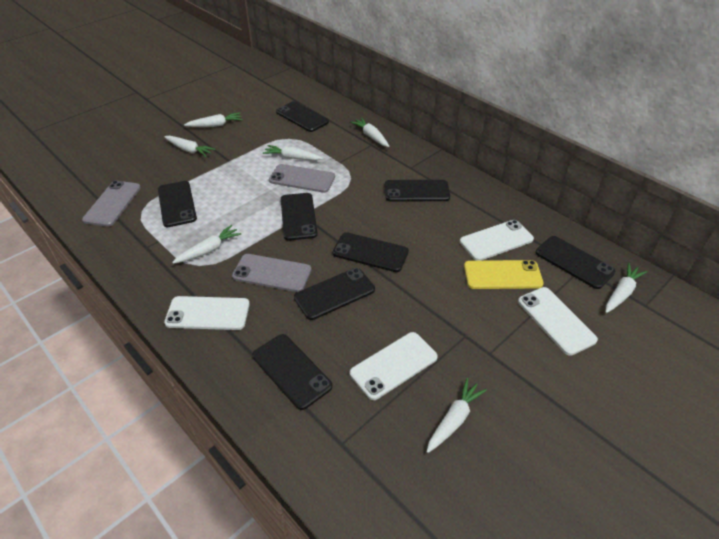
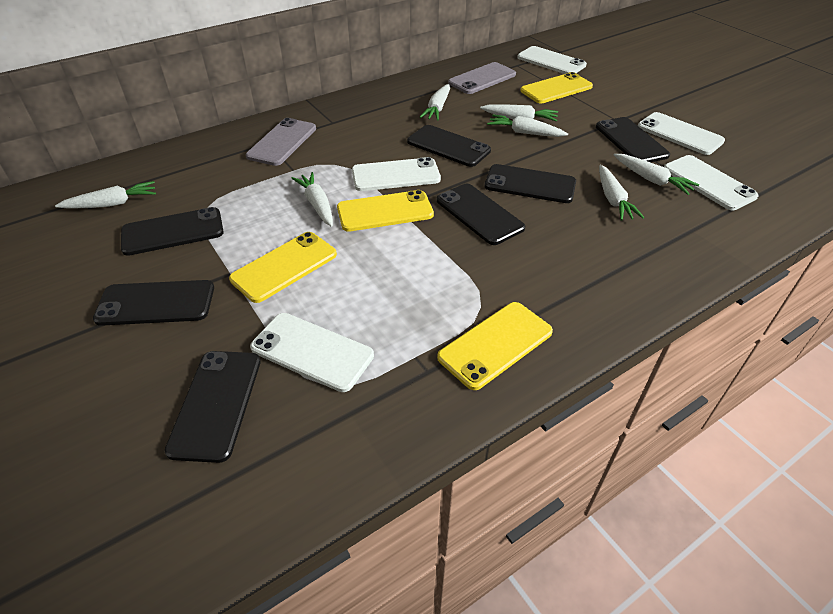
black phone: 8 -> 7
grey phone: 3 -> 2
white phone: 4 -> 5
yellow phone: 1 -> 4

